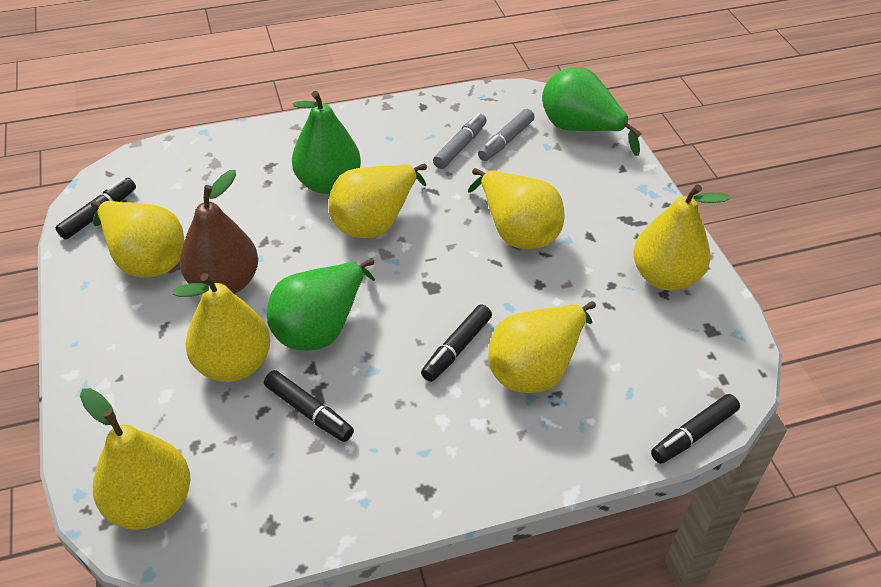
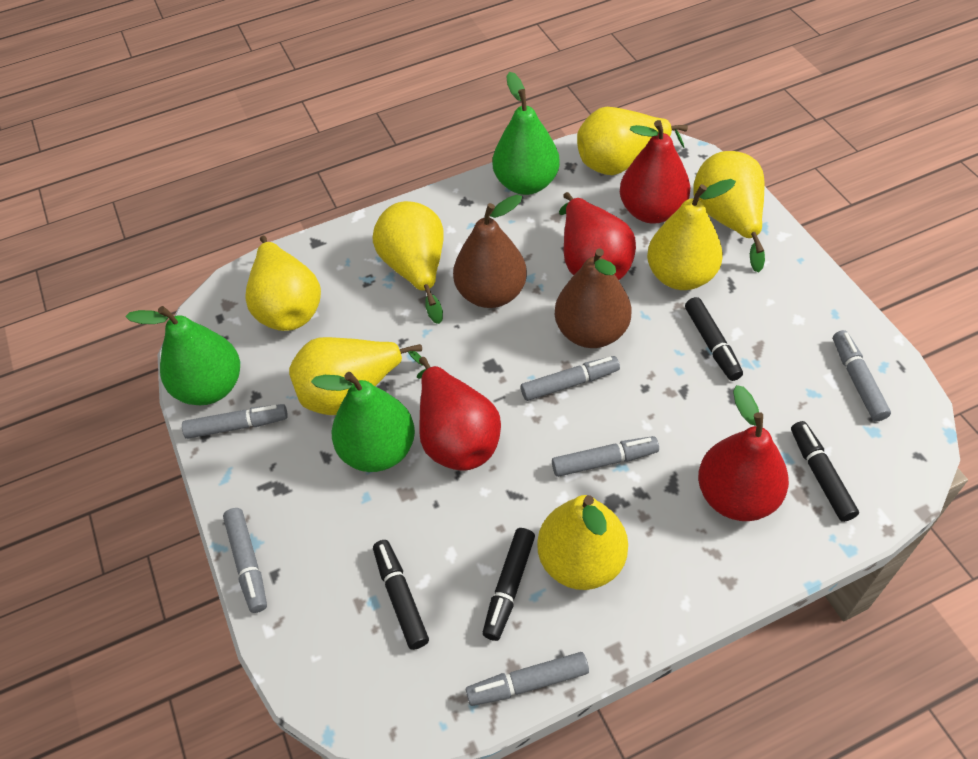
brown pear: 1 -> 2
grey marker: 2 -> 6
red pear: 0 -> 4

